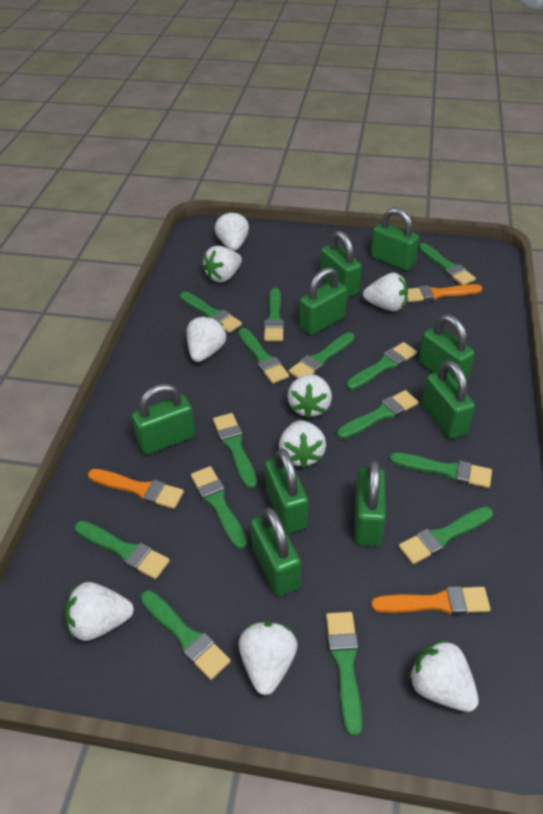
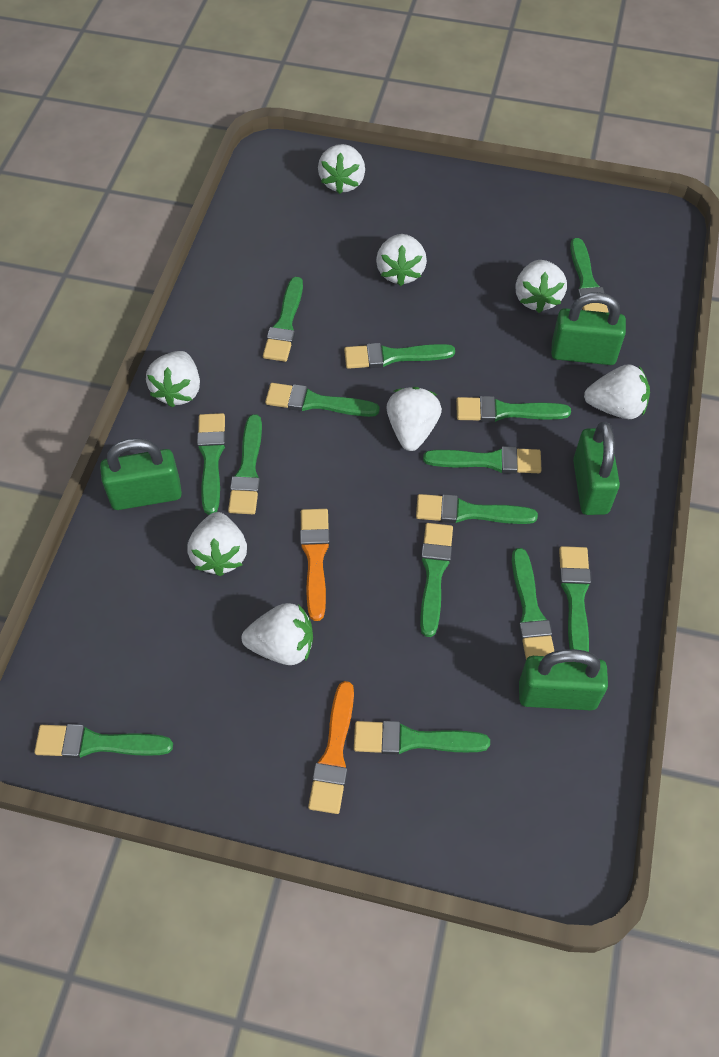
green padlock: 9 -> 4
orange brush: 3 -> 2
white strawberry: 9 -> 8

